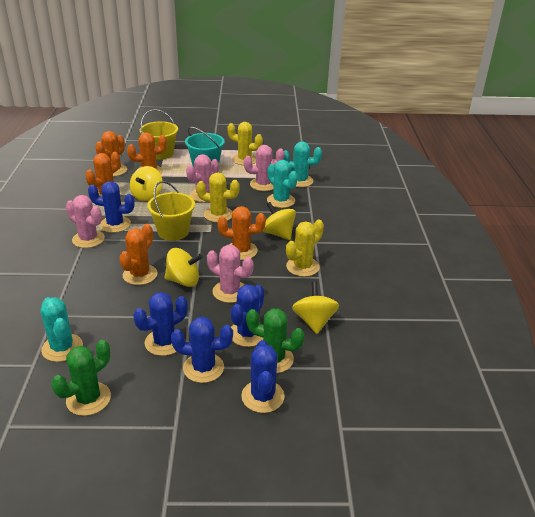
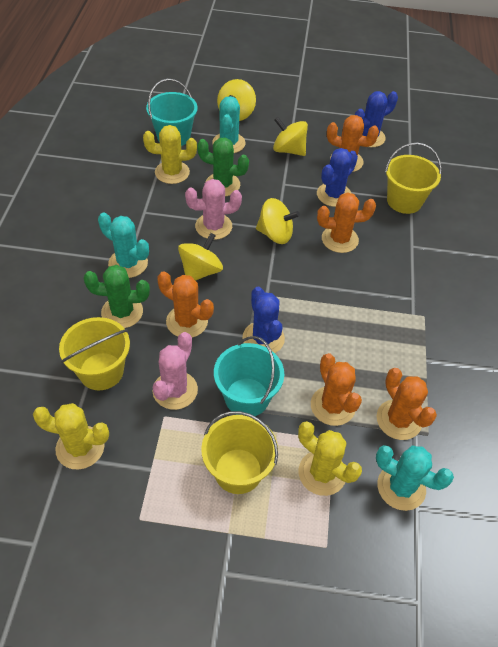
blue cactus: 5 -> 3
pink cactus: 4 -> 2
turquoise bucket: 1 -> 2
yellow bucket: 2 -> 3

